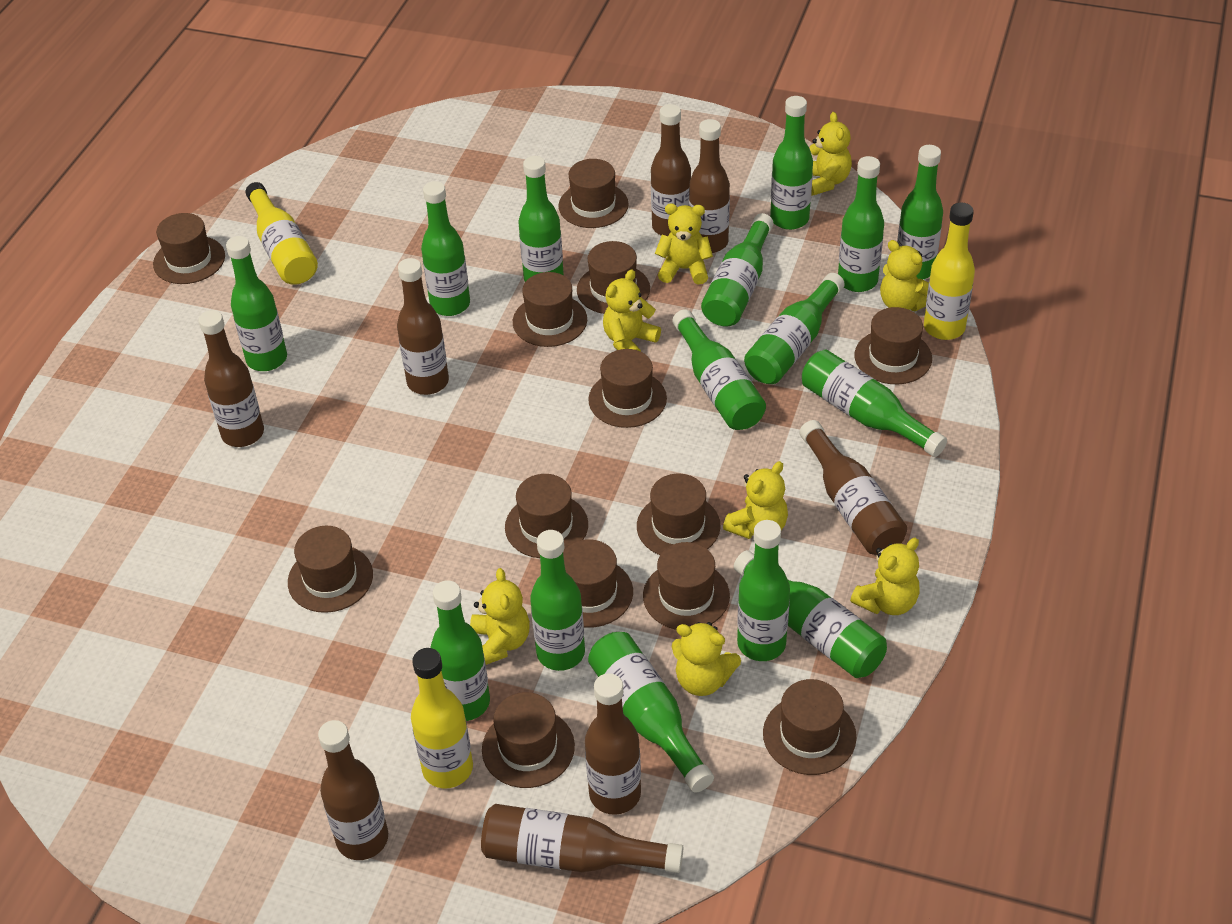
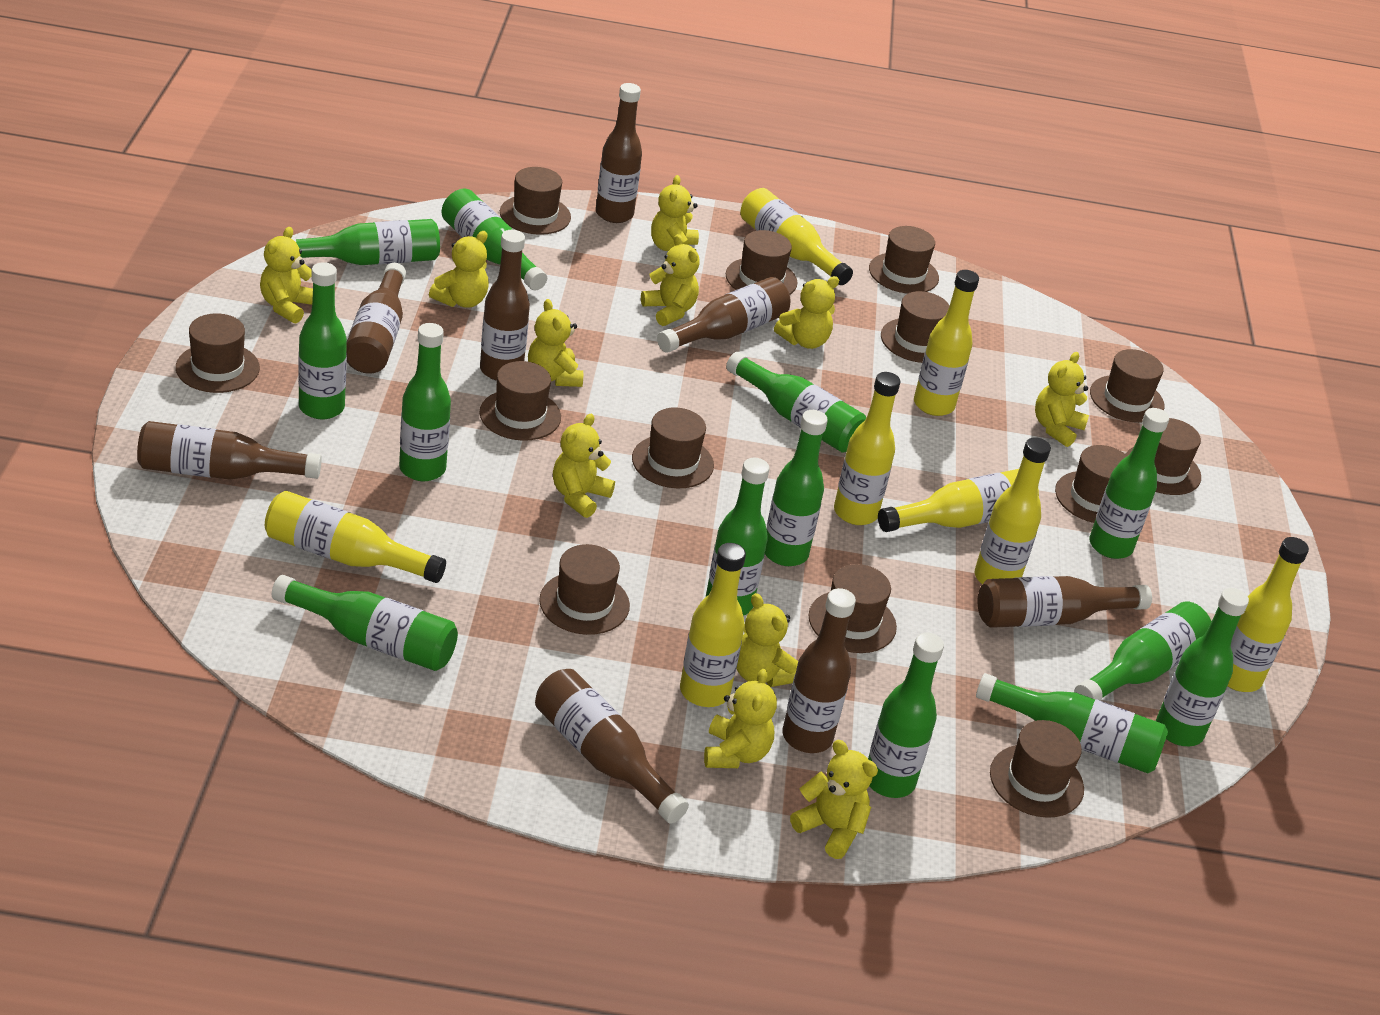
green bottle: 15 -> 13
yellow bottle: 3 -> 8
yellow teddy bear: 8 -> 11

